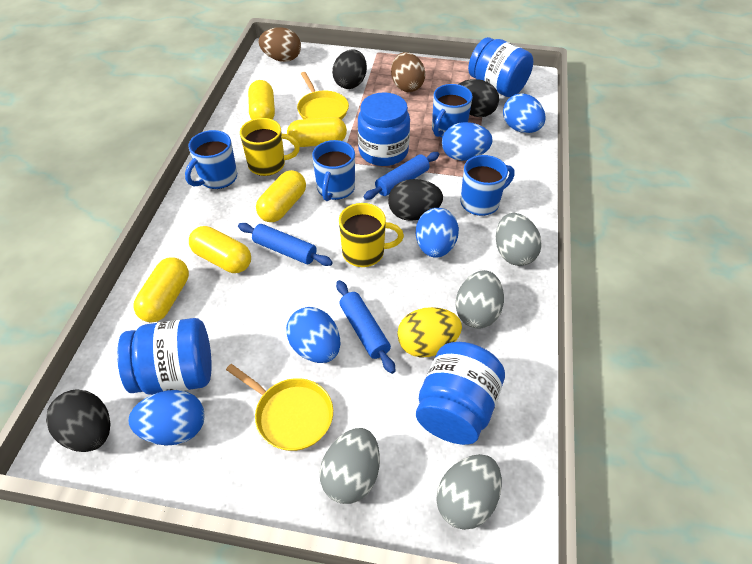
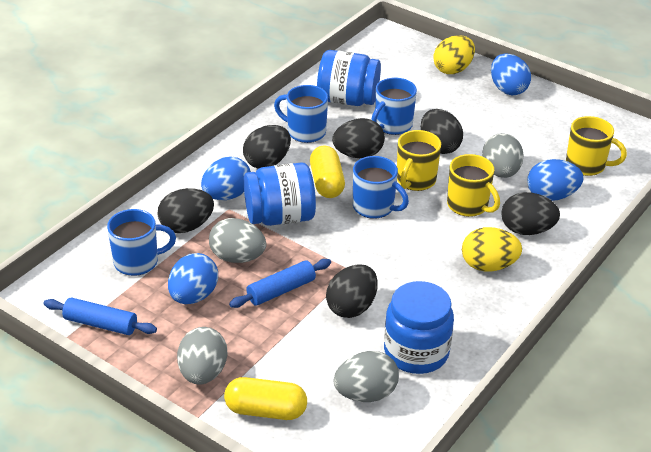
black egg: 4 -> 6
blue egg: 5 -> 4
blue jar: 4 -> 3
blue rolling pin: 3 -> 2
brown egg: 2 -> 0
yellow capsule: 5 -> 2
yellow egg: 1 -> 2
yellow mug: 2 -> 3
yellow pan: 2 -> 0

